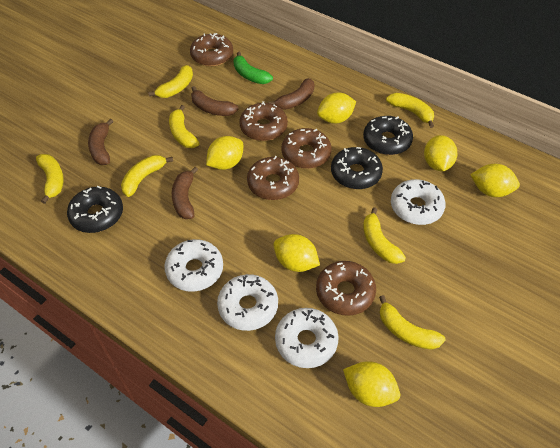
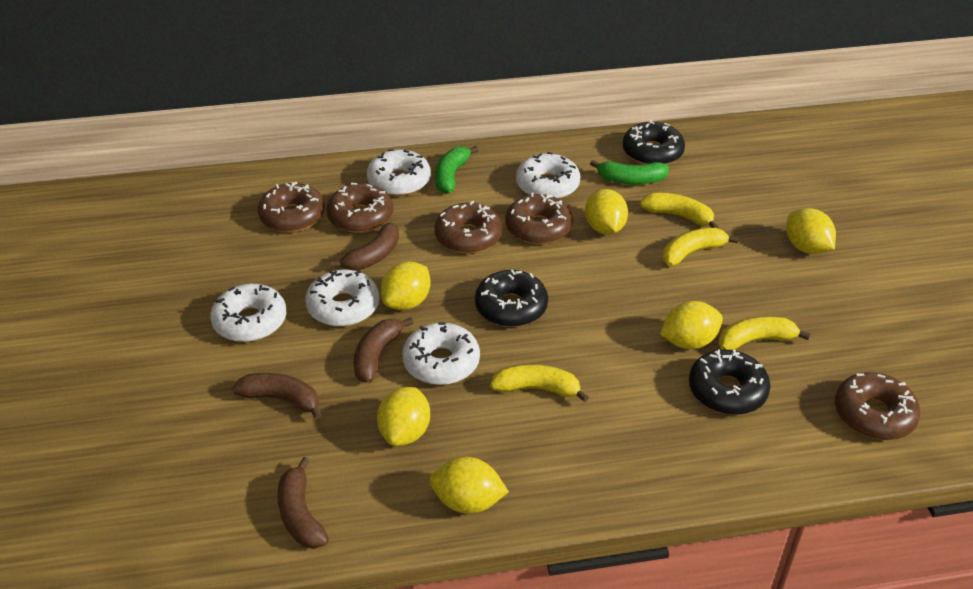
green banana: 1 -> 2
white donut: 4 -> 5
yellow banana: 7 -> 4

